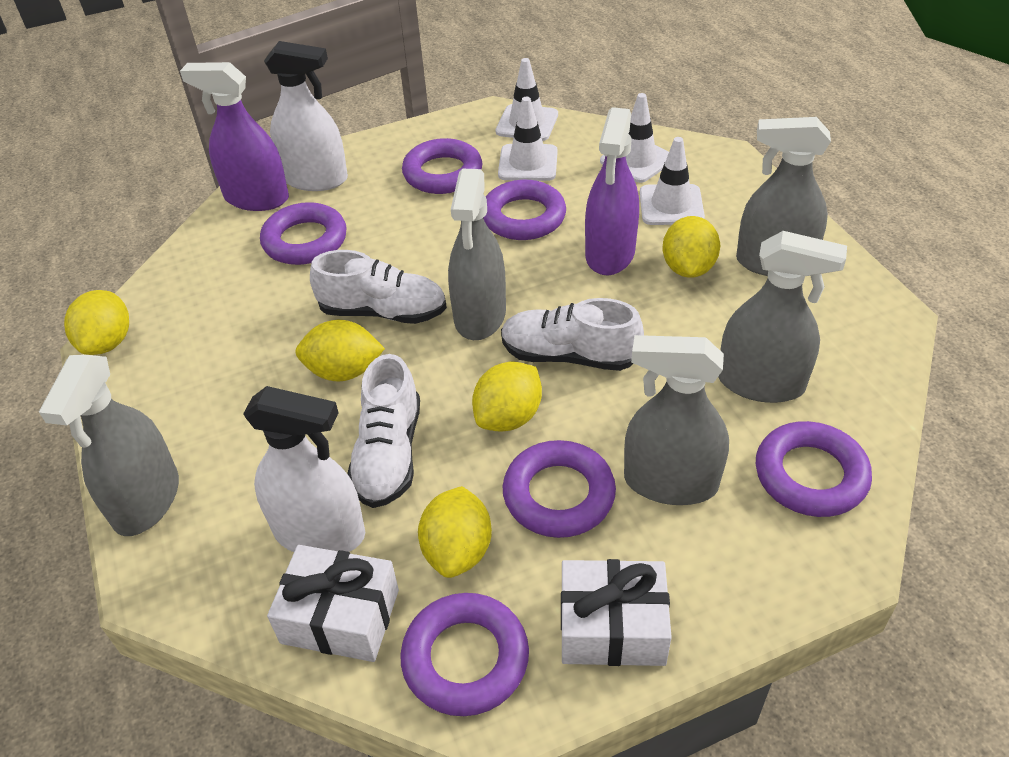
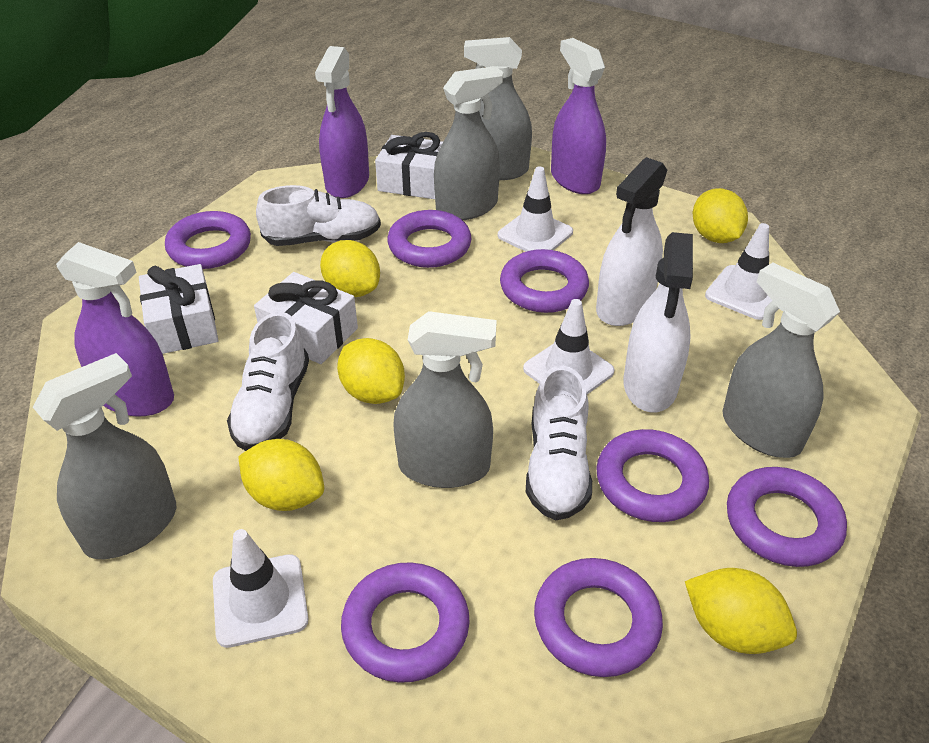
purple ring: 6 -> 7
purple spray bottle: 2 -> 3
white gift: 2 -> 3

